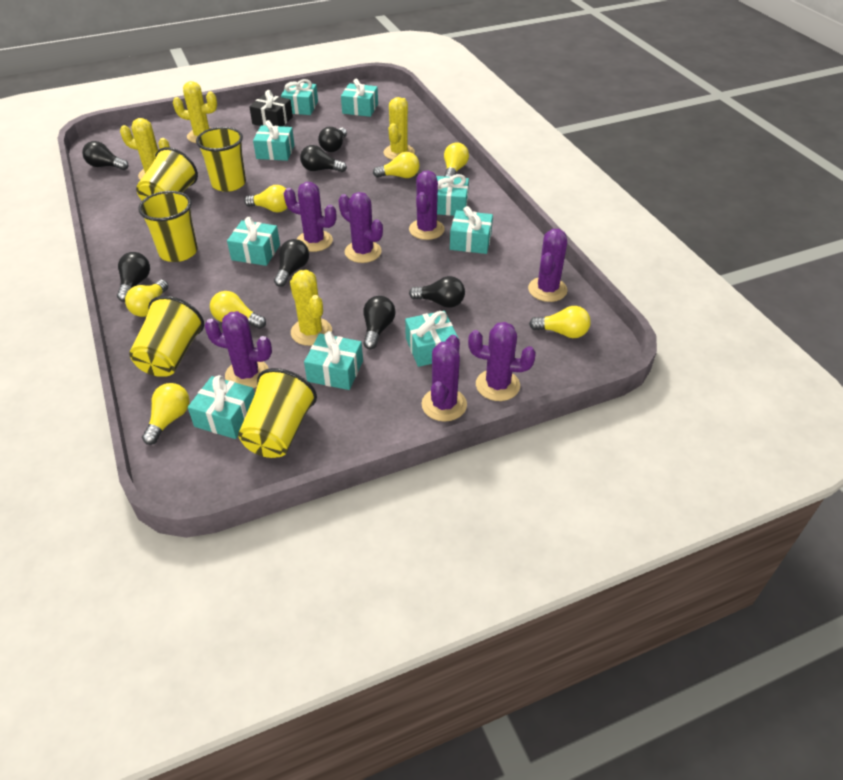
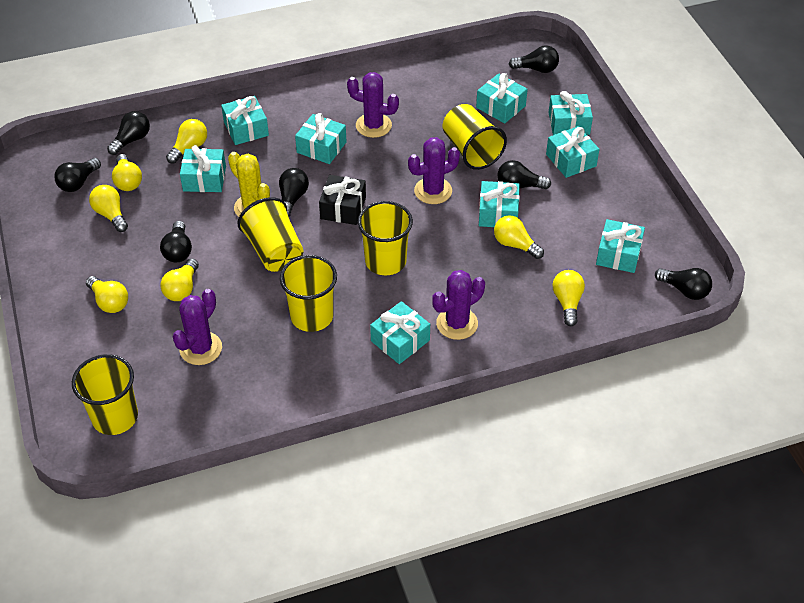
purple cactus: 7 -> 4
yellow cactus: 4 -> 1

